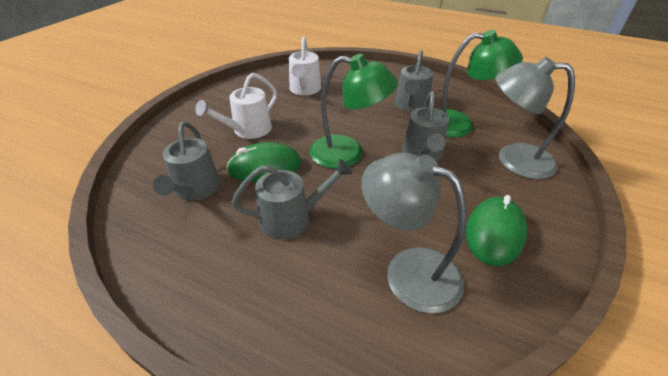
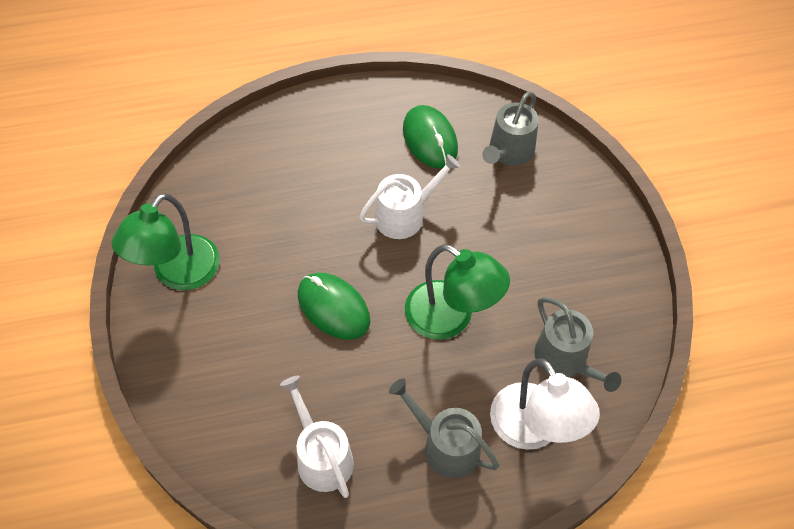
grey lamp: 2 -> 0
grey watering can: 4 -> 3
white lamp: 0 -> 1

